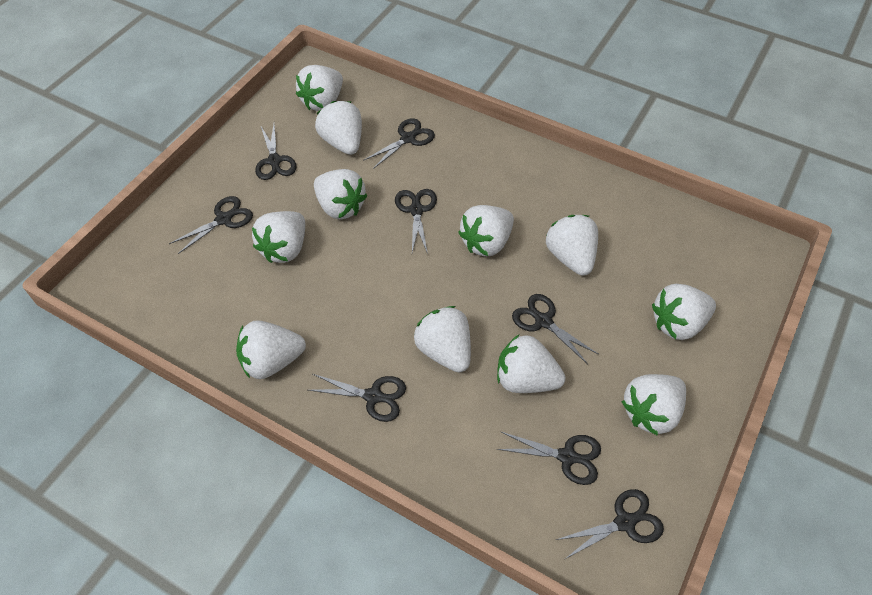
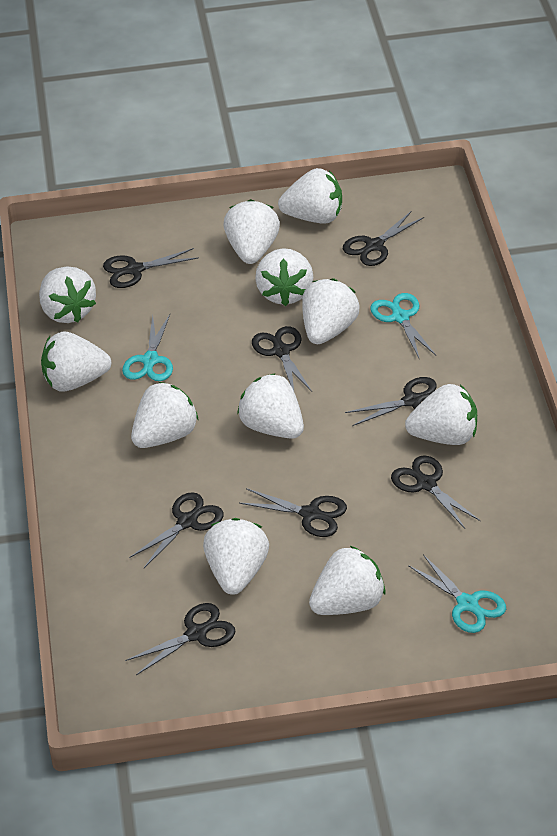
turquoise scissors: 0 -> 3

